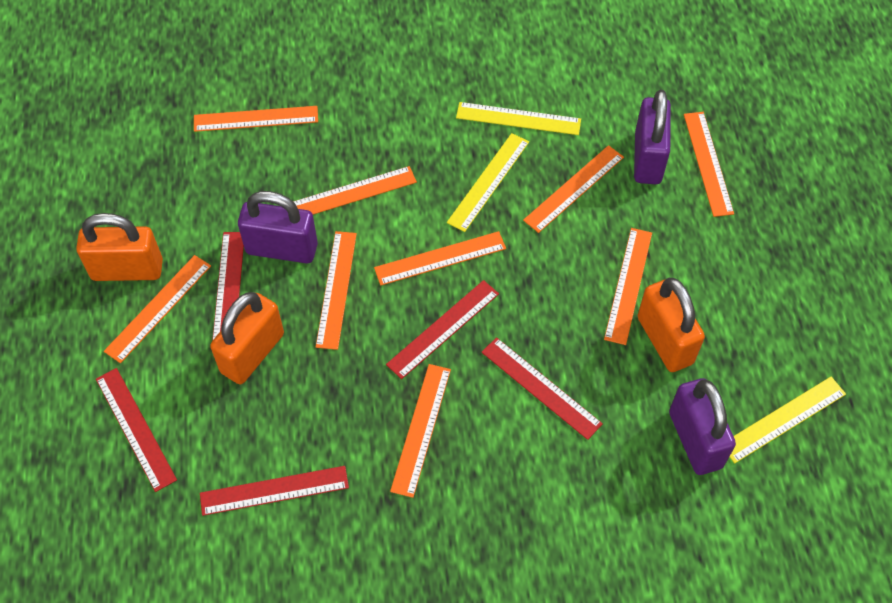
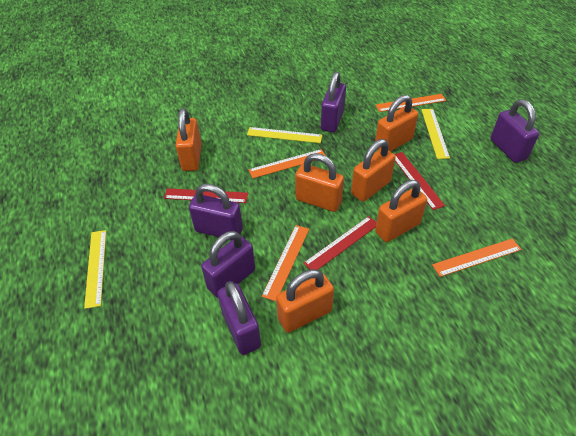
orange padlock: 3 -> 6
orange ruler: 9 -> 4
purple padlock: 3 -> 5
red ruler: 5 -> 3

